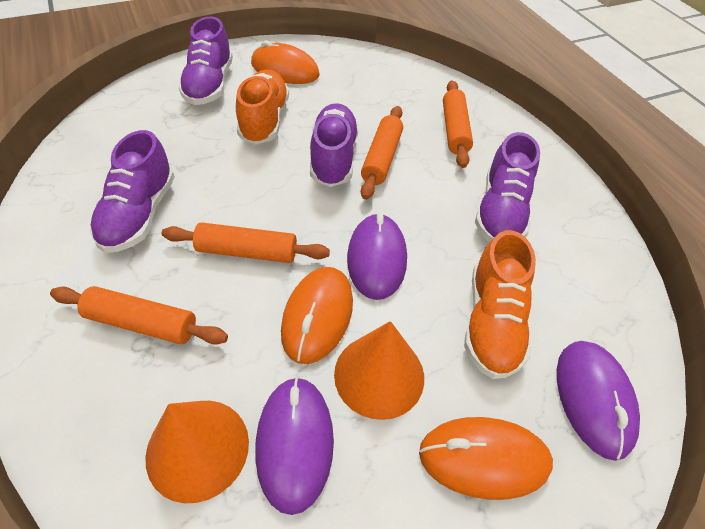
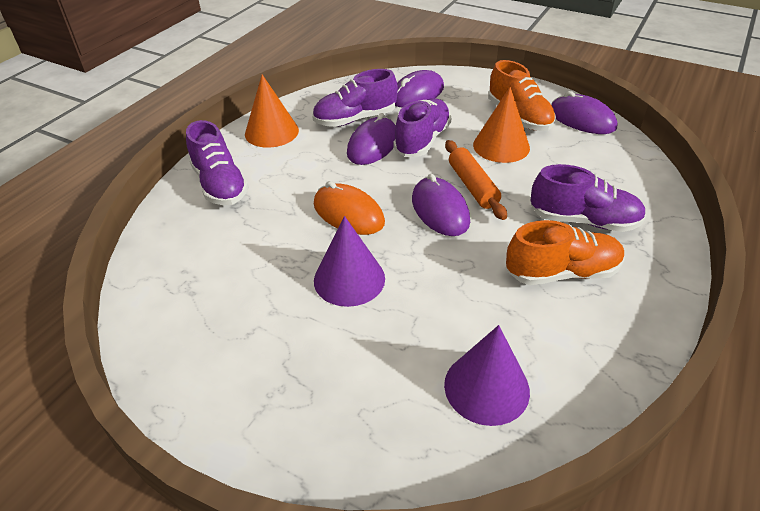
orange mouse: 3 -> 1
orange rolling pin: 4 -> 1
purple cone: 0 -> 2
purple mouse: 3 -> 4

